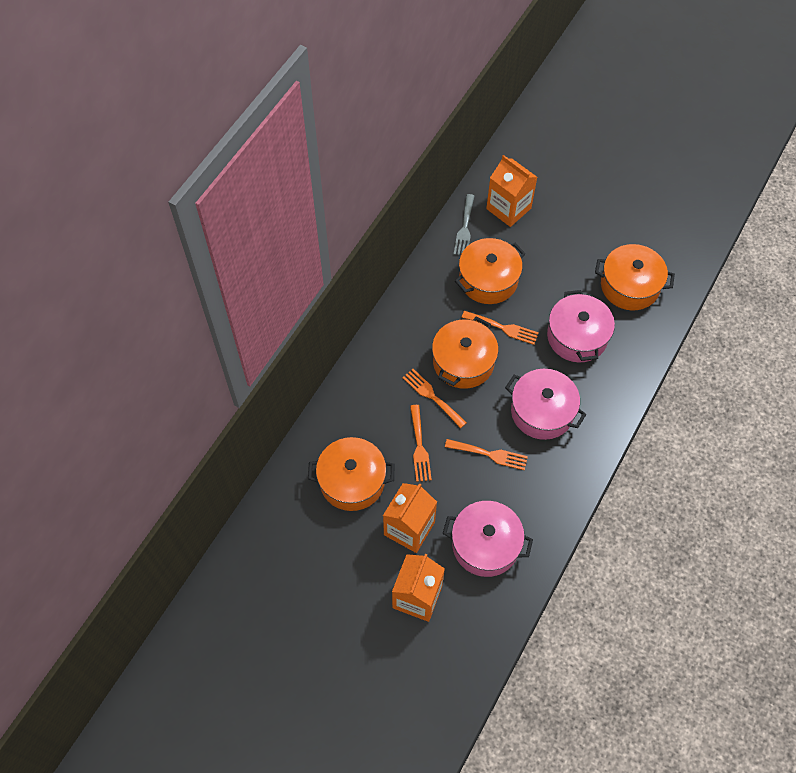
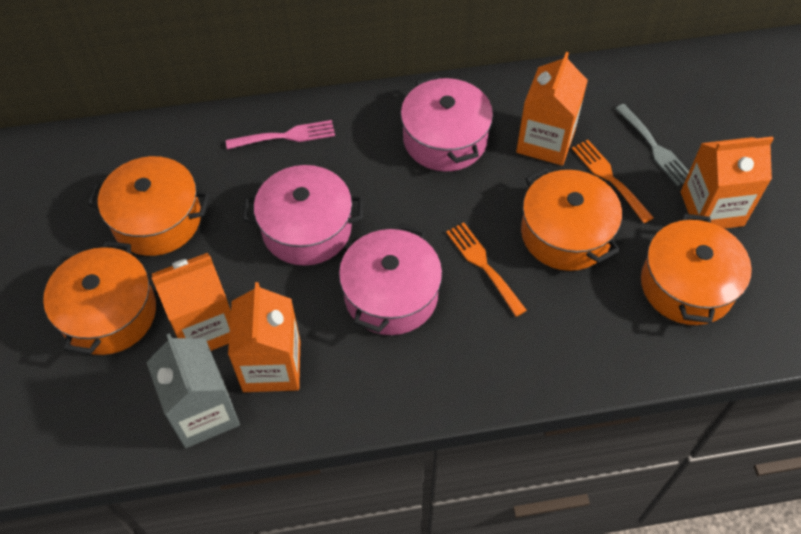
grey carton: 0 -> 1
orange carton: 3 -> 4
orange fork: 4 -> 2
pink fork: 0 -> 1

